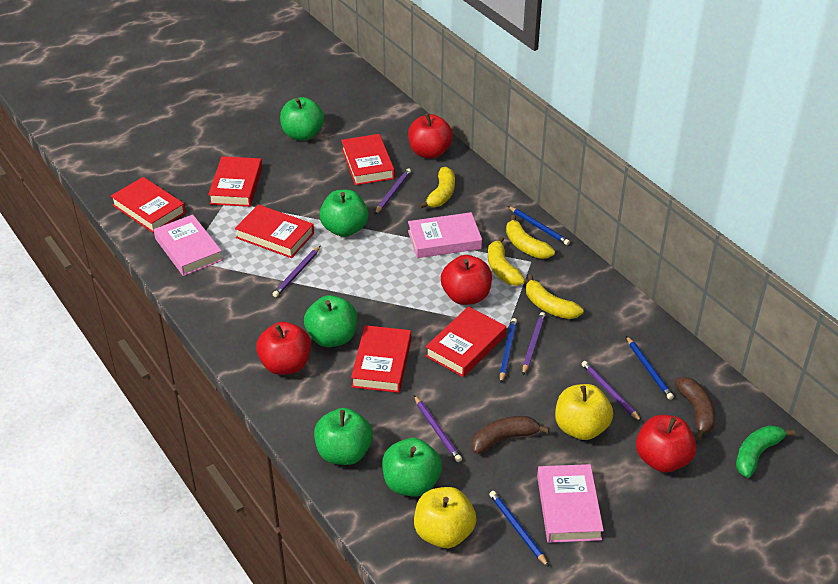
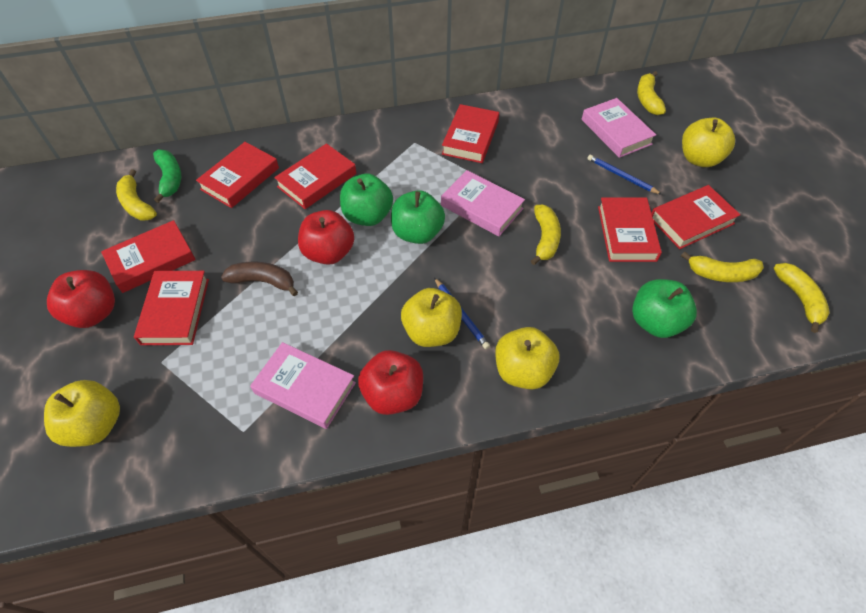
blue pencil: 4 -> 2
brown banana: 2 -> 1
green apple: 5 -> 3
purple pencil: 5 -> 0
red apple: 4 -> 3
red book: 6 -> 7
yellow apple: 2 -> 4
yellow banana: 4 -> 5

